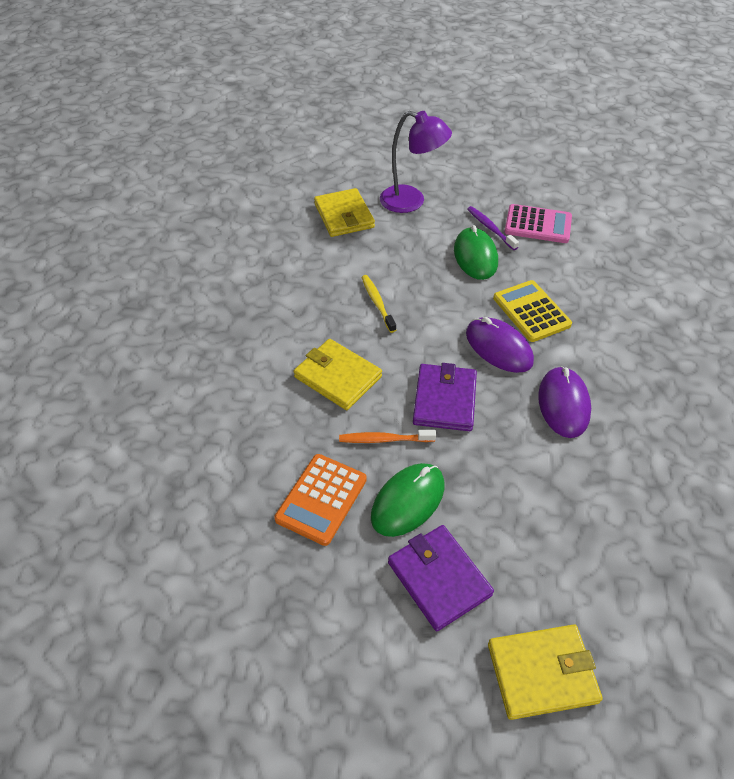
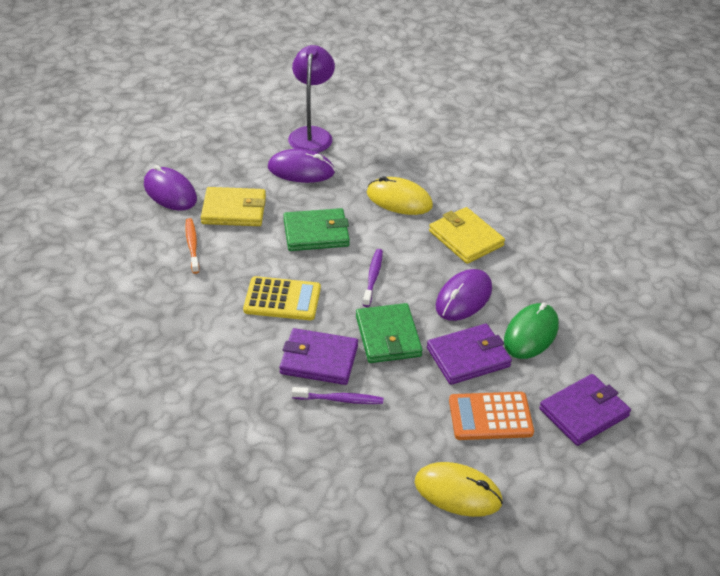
green mouse: 2 -> 1
green wallet: 0 -> 2
pink calculator: 1 -> 0
purple mouse: 2 -> 3
purple toothbrush: 1 -> 2
purple wallet: 2 -> 3
yellow mouse: 0 -> 2
yellow toothbrush: 1 -> 0
yellow wallet: 3 -> 2

